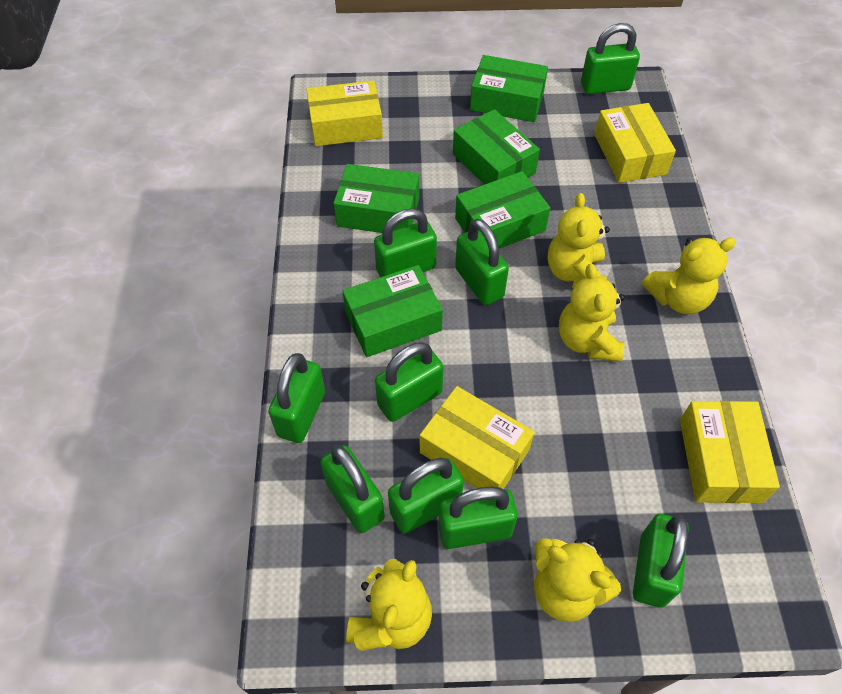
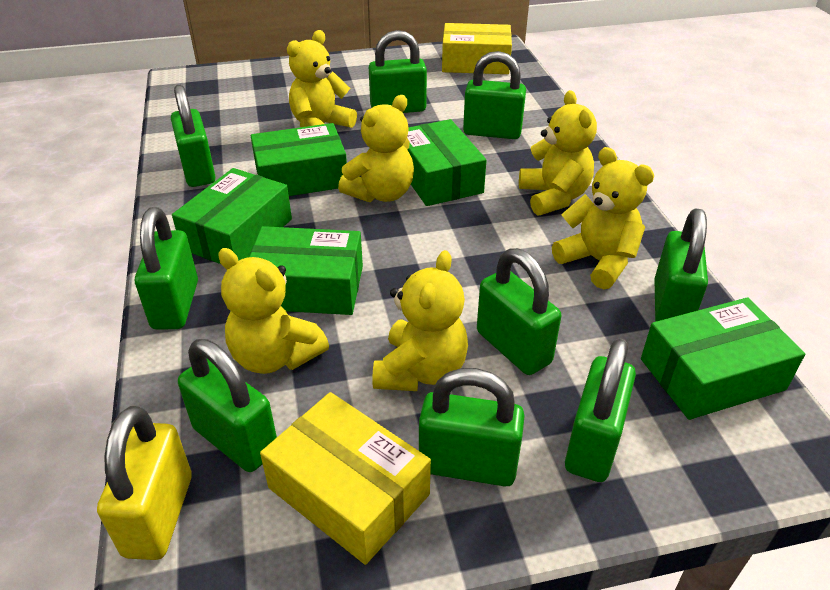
yellow box: 4 -> 2
yellow padlock: 0 -> 1
yellow teddy bear: 5 -> 6

